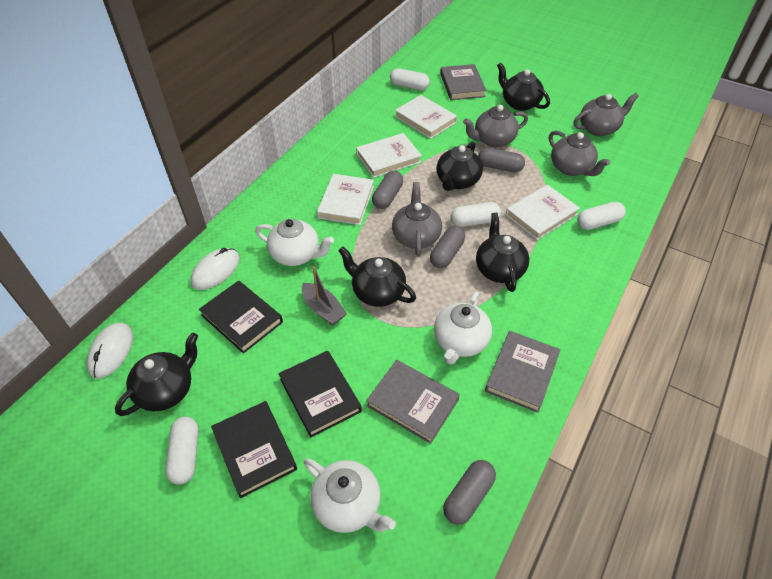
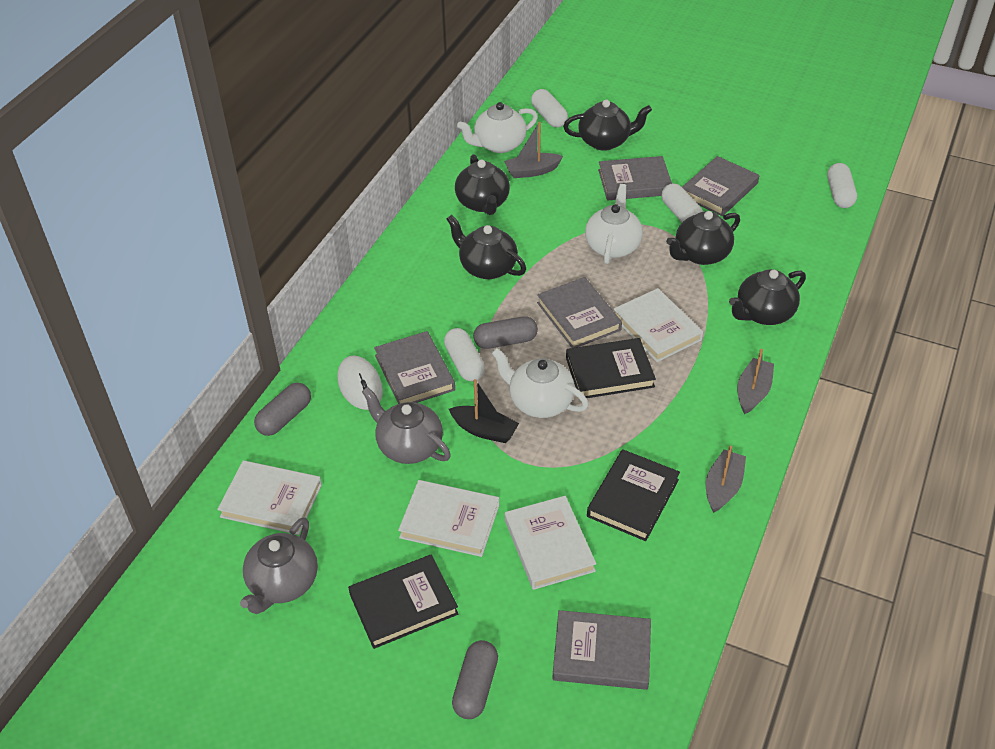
black boat: 0 -> 1
grey boat: 1 -> 3
grey book: 3 -> 5
grey capsule: 4 -> 3
grey teapot: 4 -> 2
white mouse: 2 -> 1

